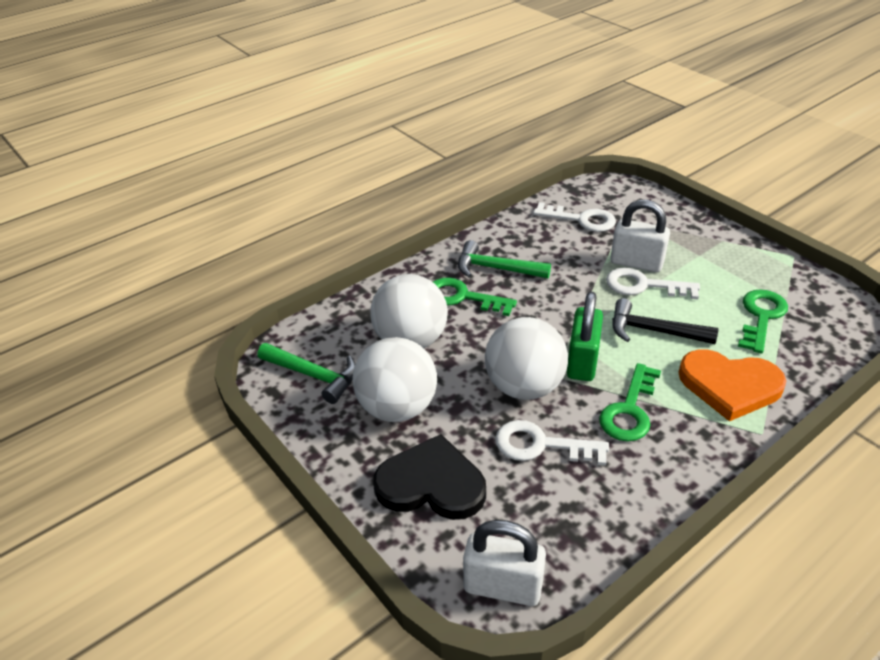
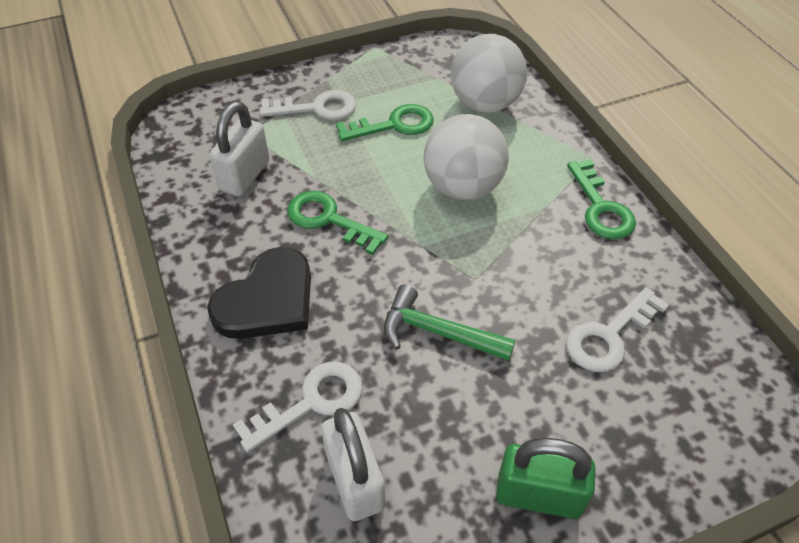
black hammer: 1 -> 0
green hammer: 2 -> 1
orange heart: 1 -> 0
white ball: 3 -> 2

